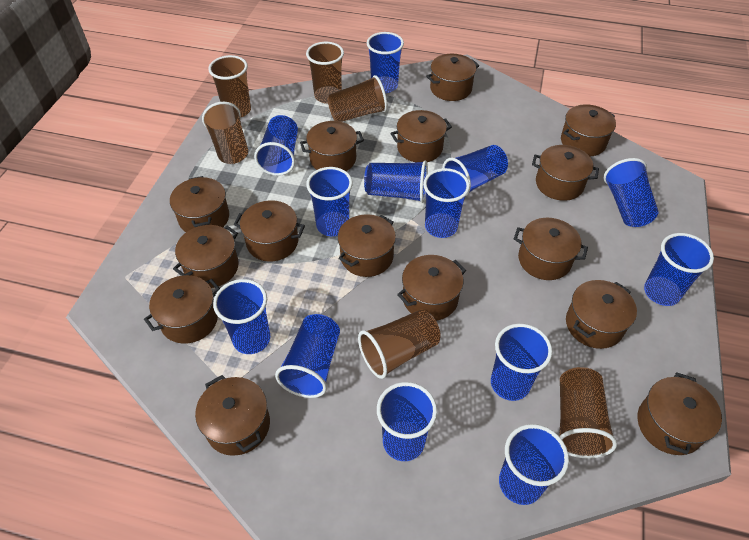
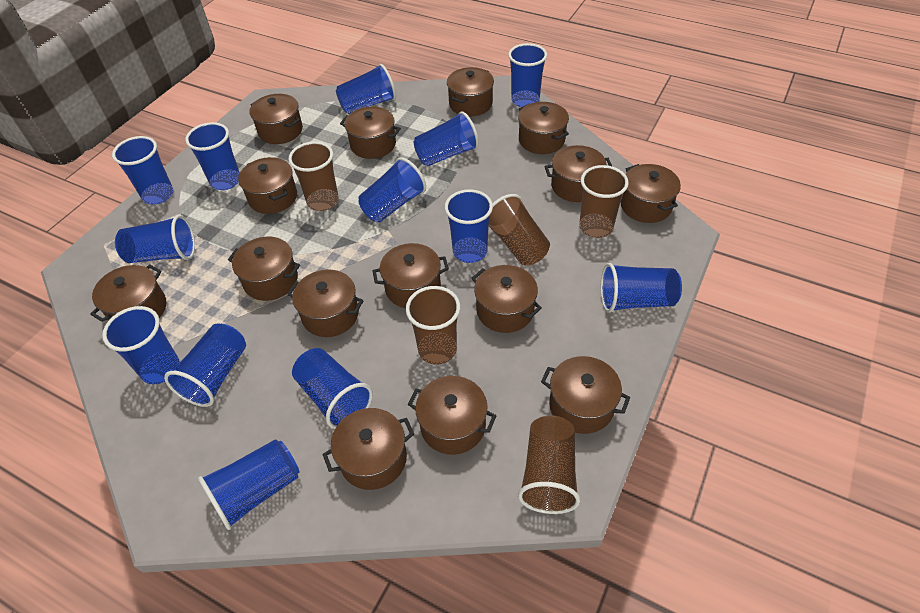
brown cup: 6 -> 5

